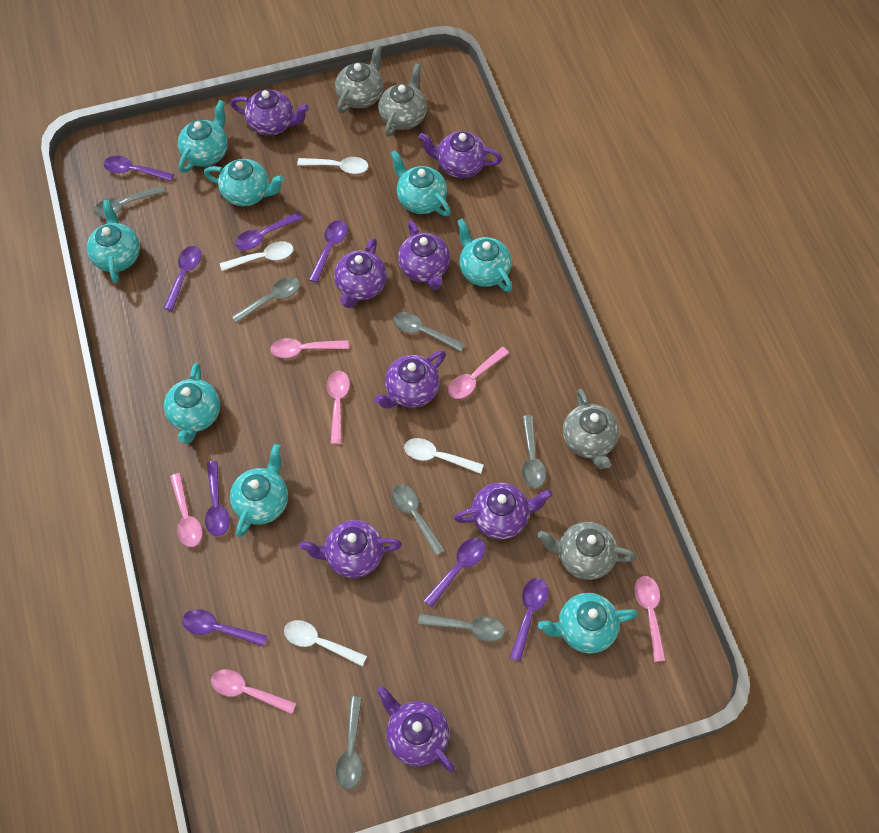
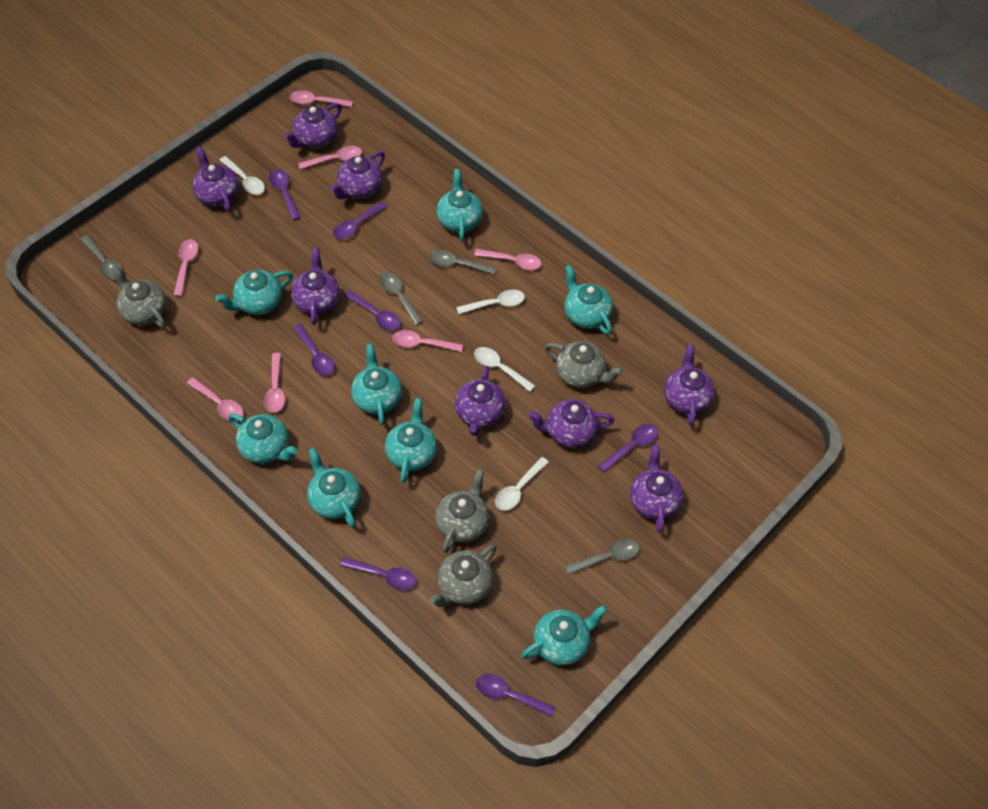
grey spoon: 7 -> 4
pink spoon: 6 -> 7
purple spoon: 8 -> 7

